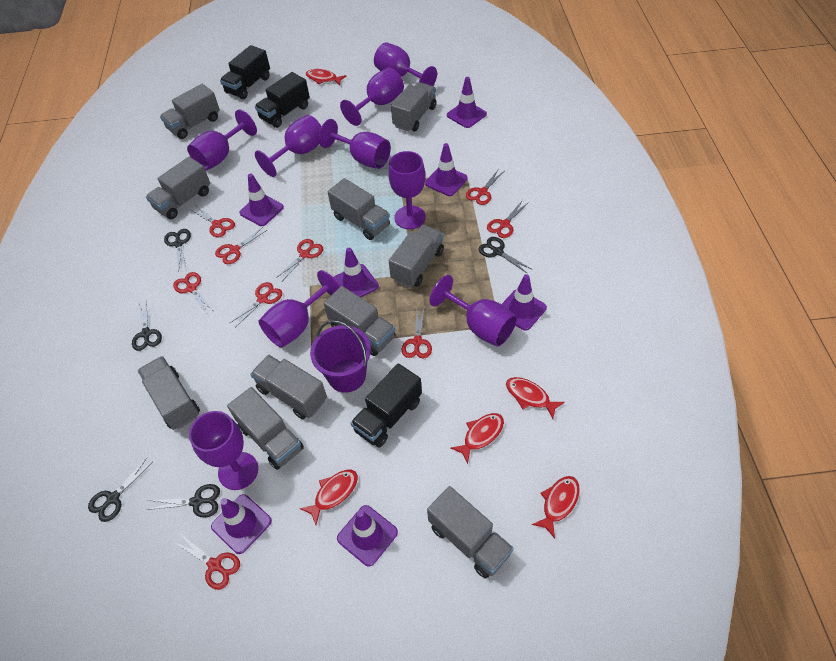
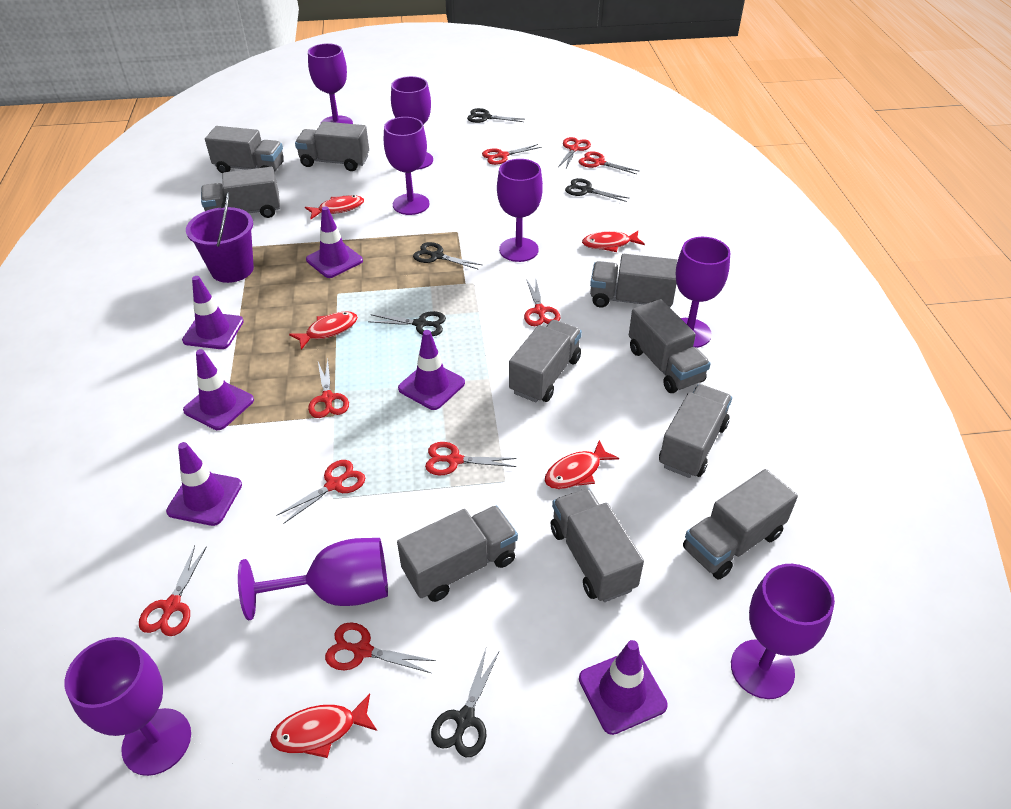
black truck: 3 -> 0
purple goblet: 9 -> 8
purple traffic cone: 7 -> 6

